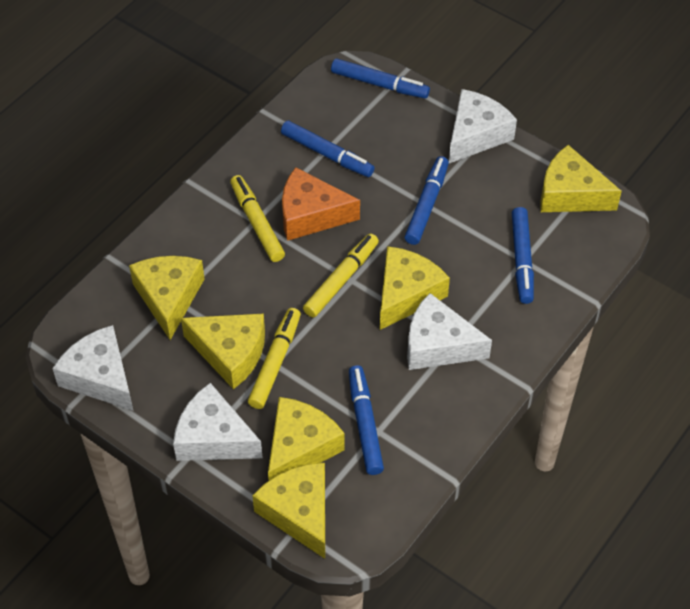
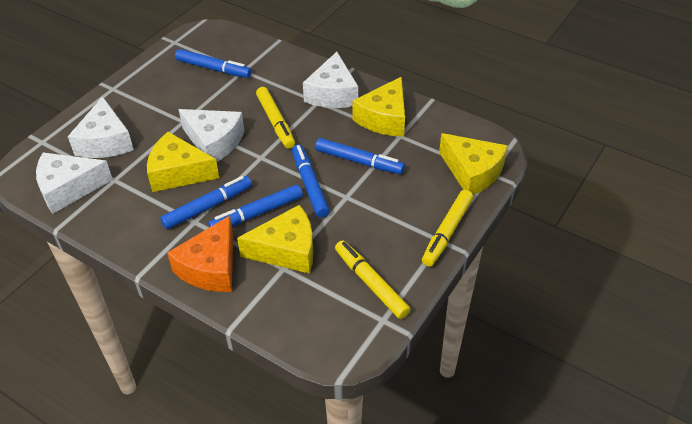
yellow cheese: 6 -> 4

